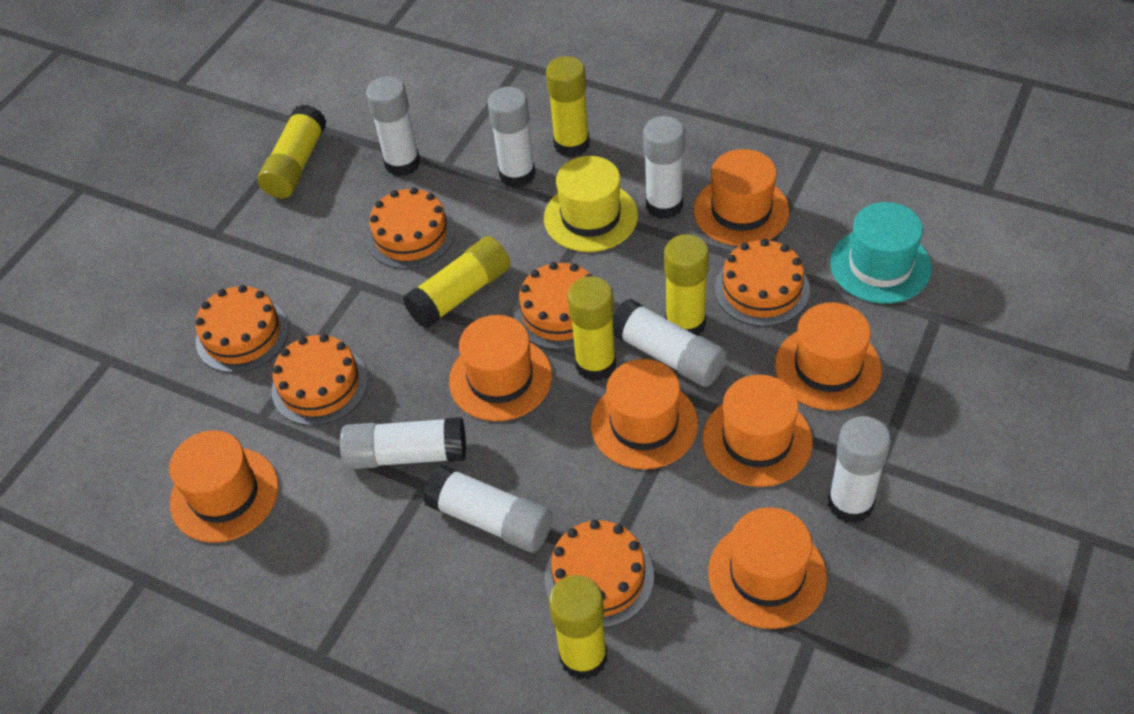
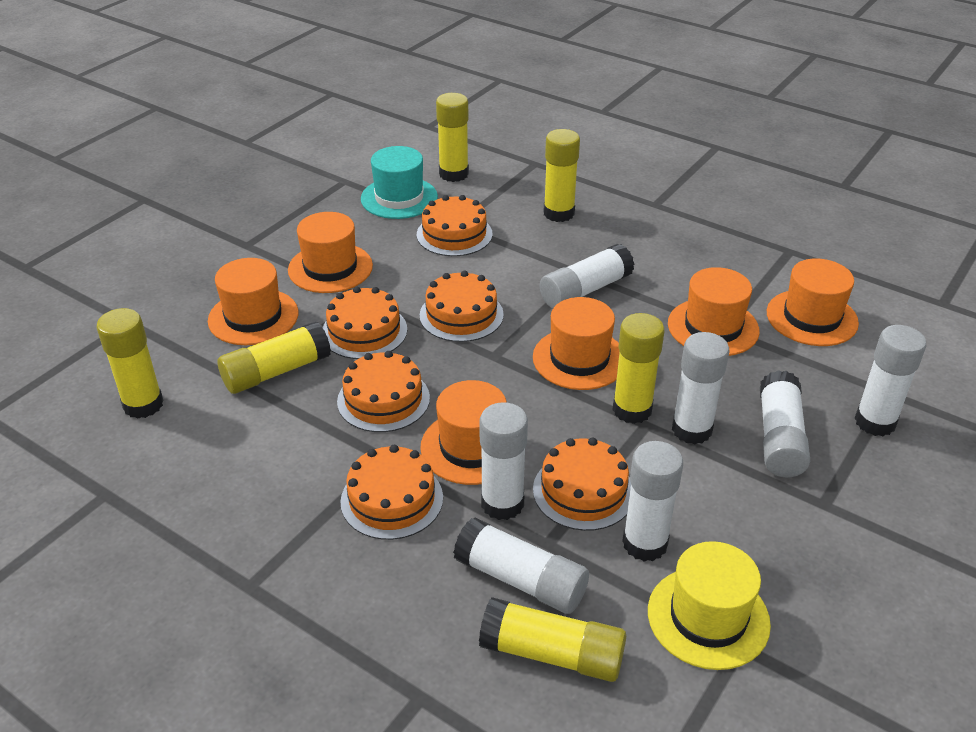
orange hat: 7 -> 6

